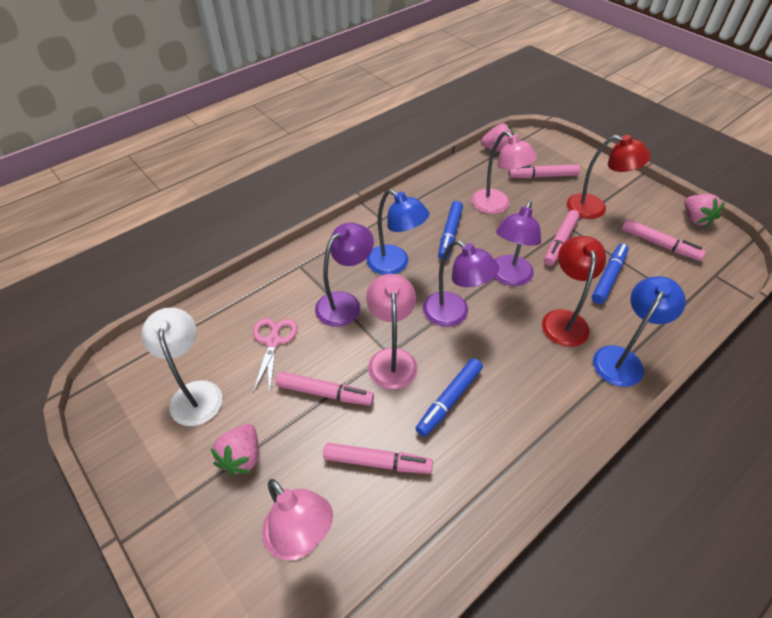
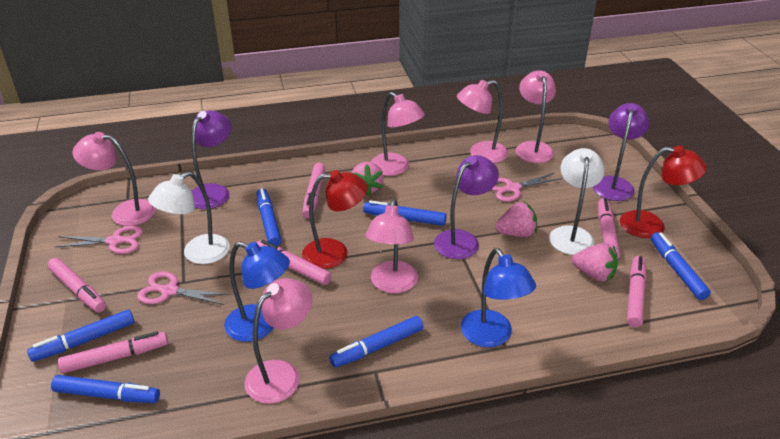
blue marker: 3 -> 6
pink lamp: 3 -> 6
pink marker: 5 -> 6
pink scissors: 1 -> 3
white lamp: 1 -> 2

